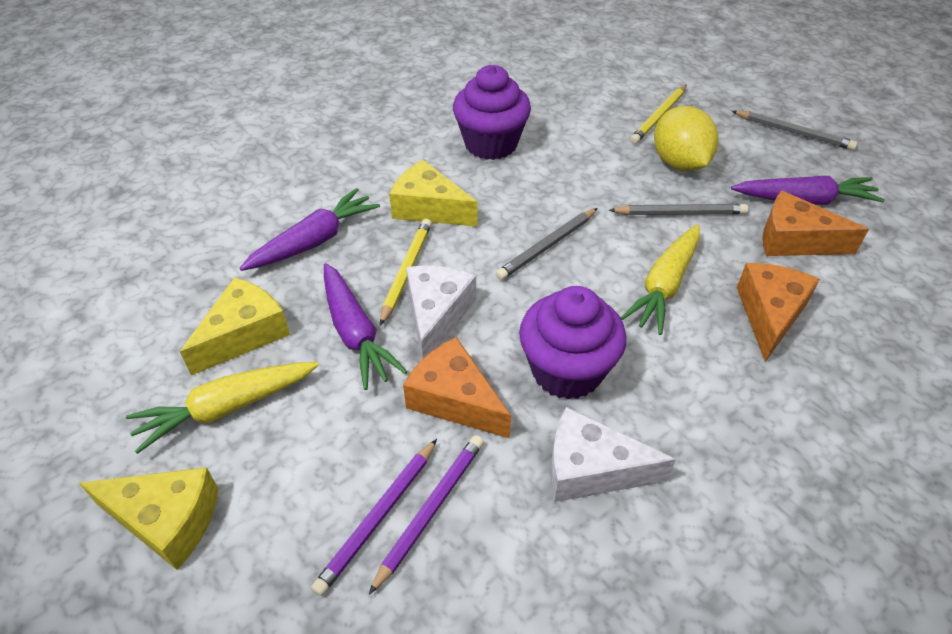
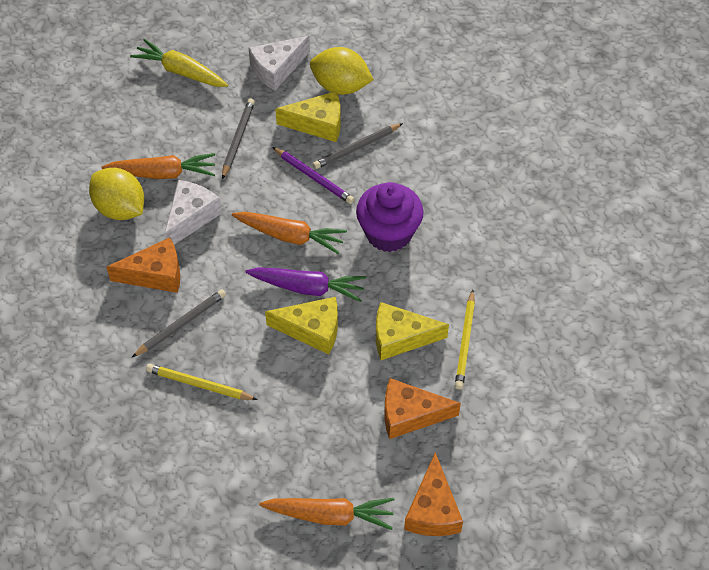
orange carrot: 0 -> 3
purple carrot: 3 -> 1
purple cupcake: 2 -> 1
purple pencil: 2 -> 1
yellow carrot: 2 -> 1
yellow lemon: 1 -> 2

